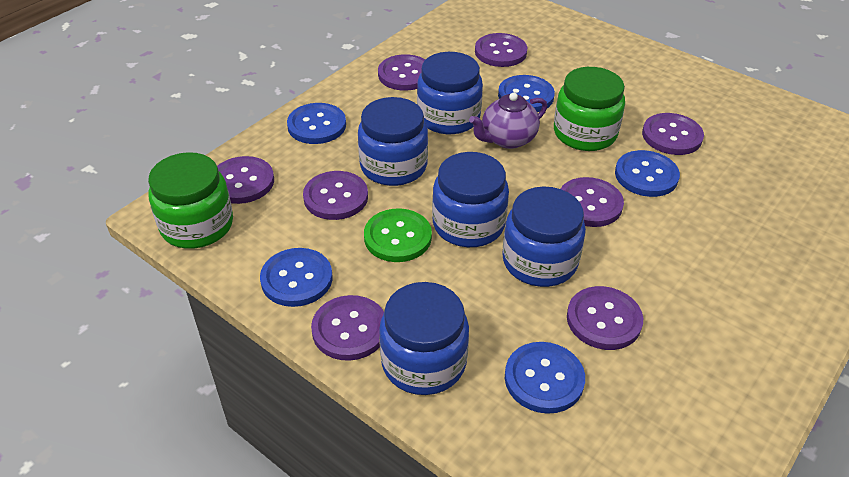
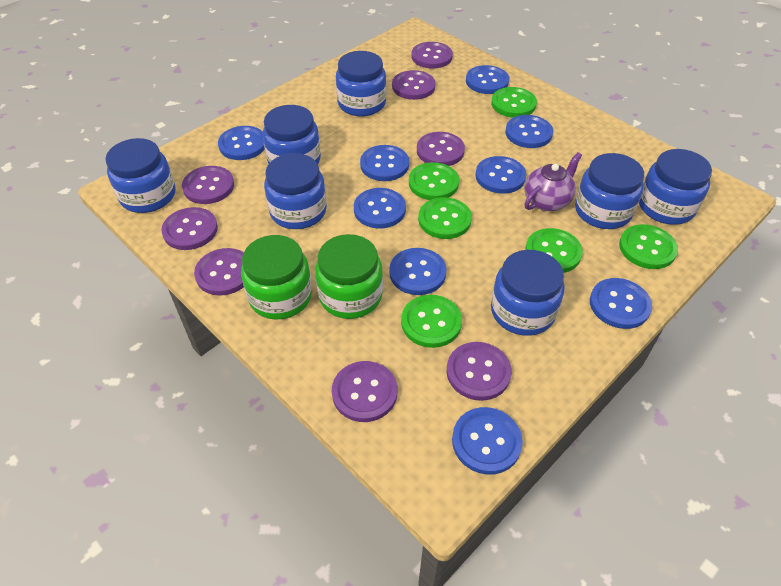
blue button: 5 -> 9
blue jar: 5 -> 7
green button: 1 -> 6

